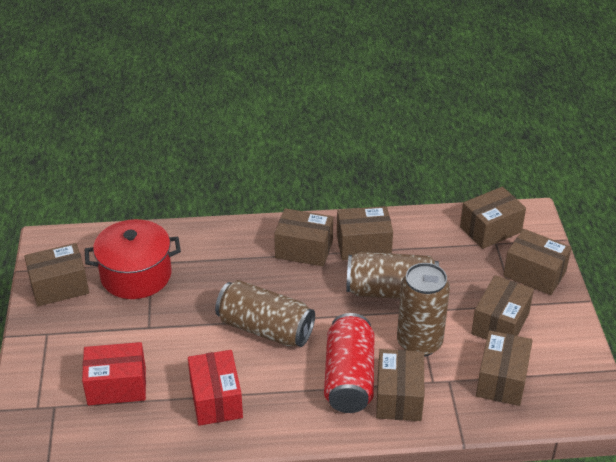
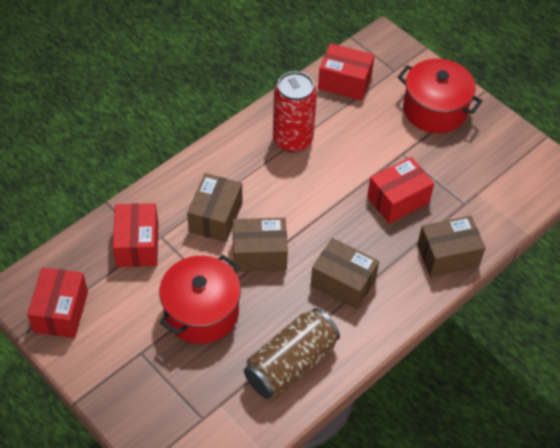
brown box: 8 -> 4
brown can: 3 -> 1
red box: 2 -> 4
red pot: 1 -> 2

